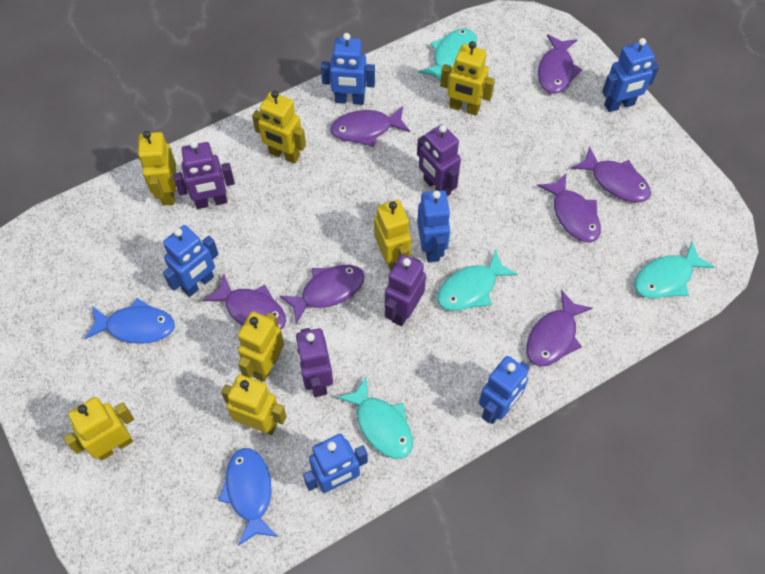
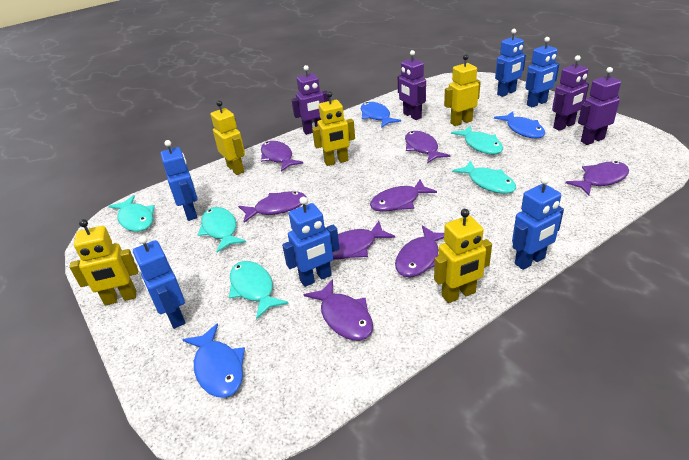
blue fish: 2 -> 3
purple fish: 7 -> 8
turquoise fish: 4 -> 5
yellow robot: 7 -> 5

